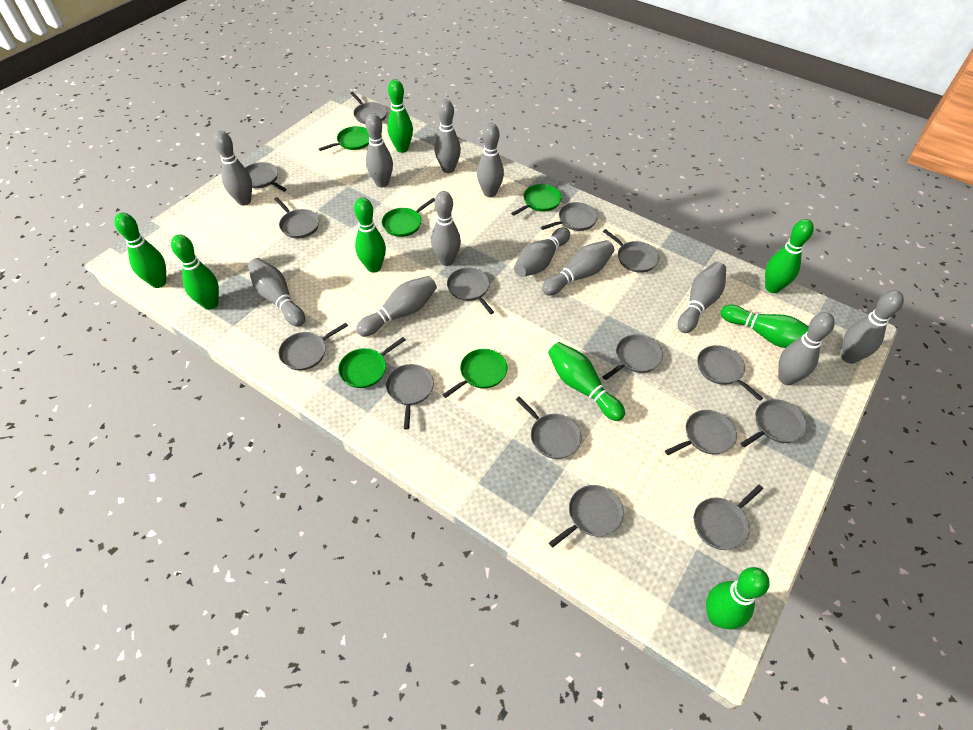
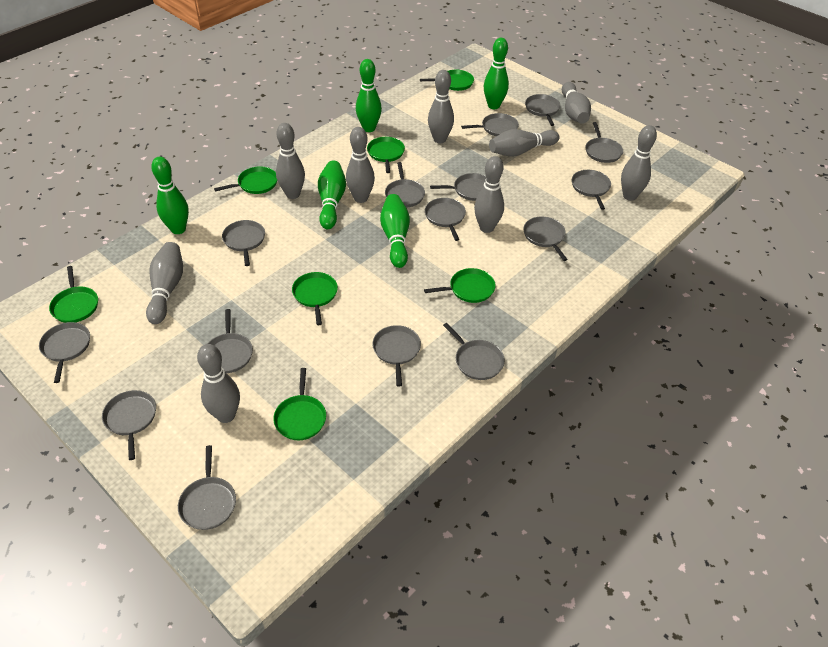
green bowling pin: 8 -> 5
green pan: 5 -> 7
grey bowling pin: 12 -> 9

